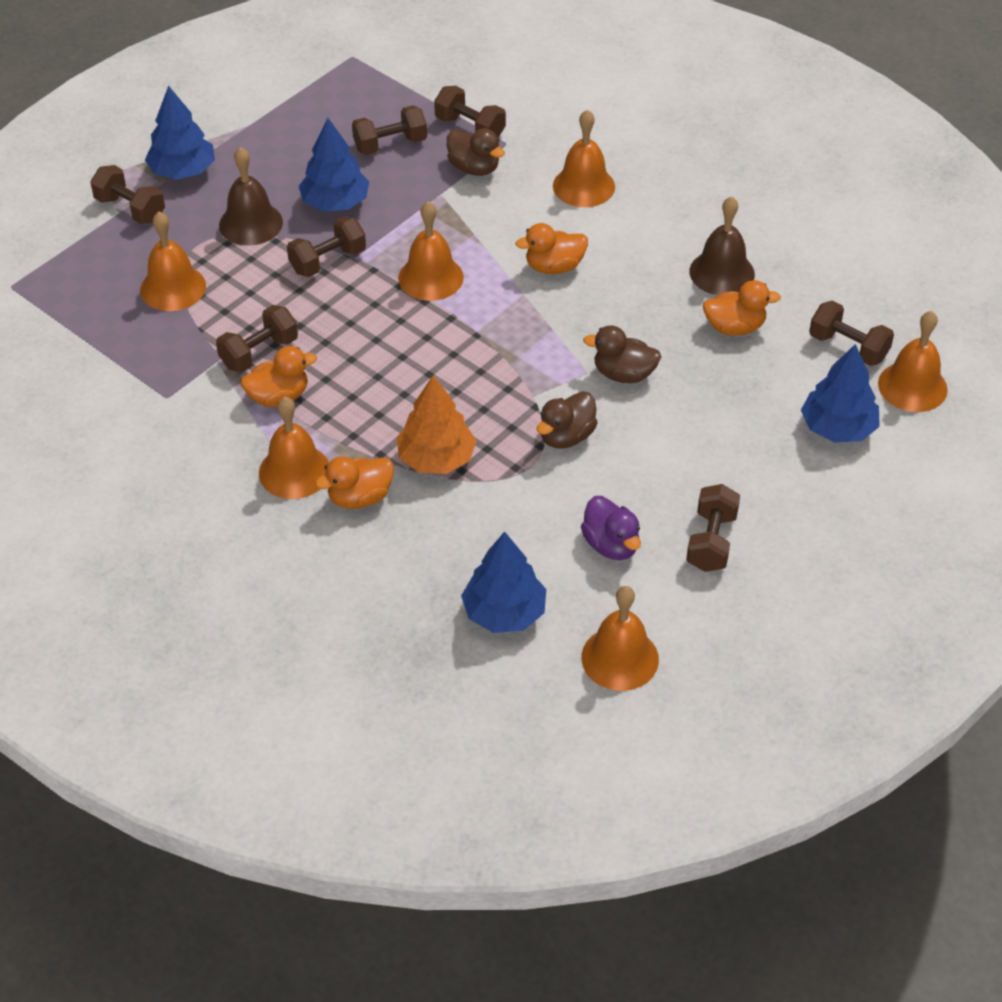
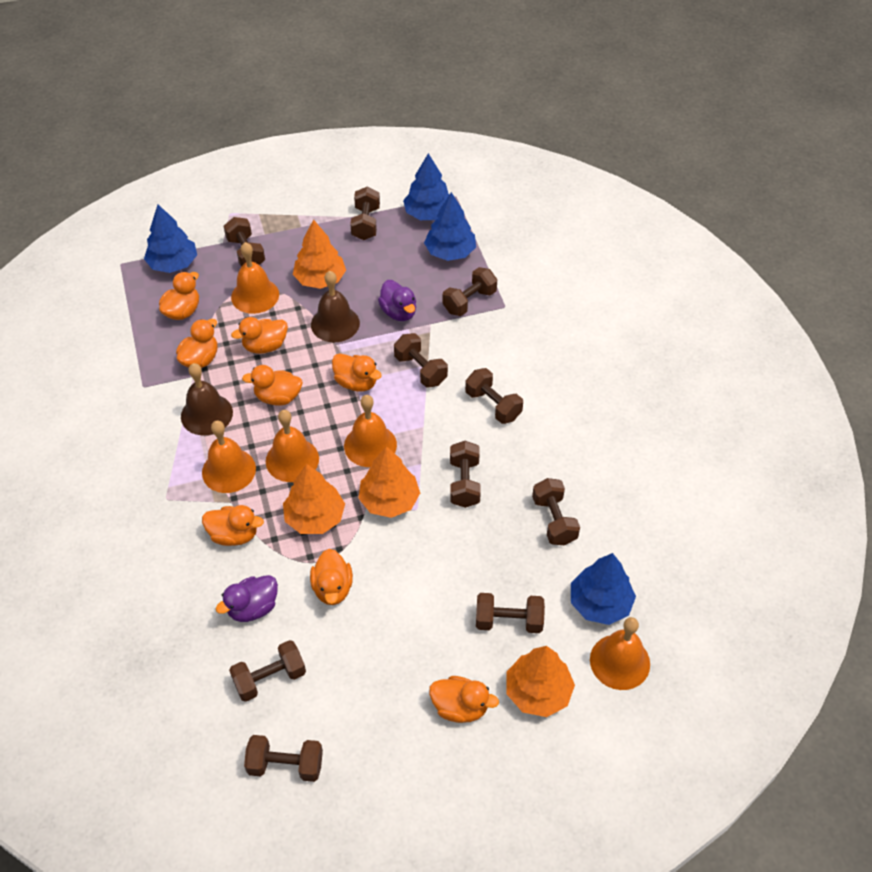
brown duck: 3 -> 0
brown dumbbell: 7 -> 10
orange bell: 6 -> 5
orange duck: 4 -> 8
orange tree: 1 -> 4
purple duck: 1 -> 2

